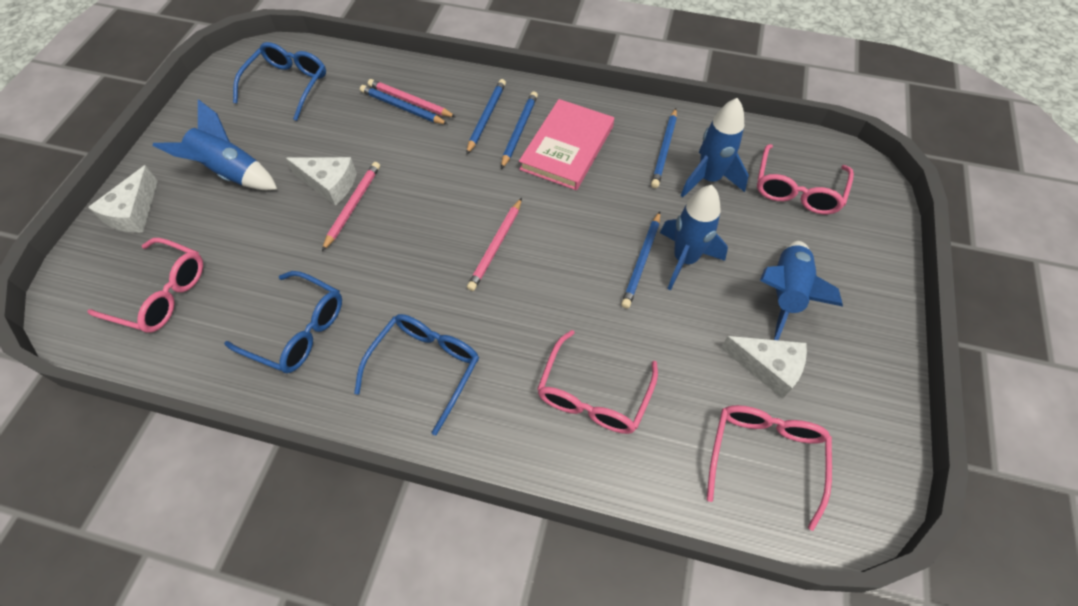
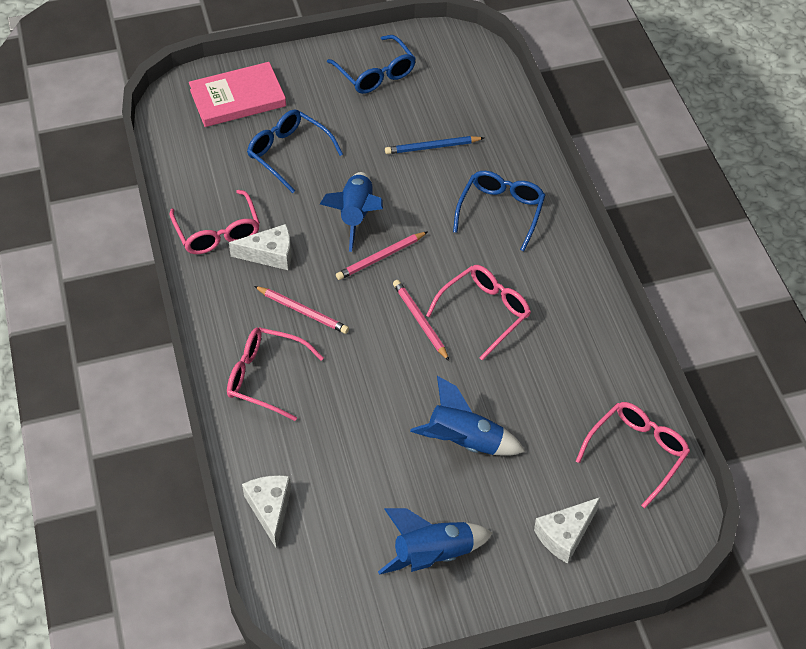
blue pencil: 5 -> 1
blue rocket: 4 -> 3

